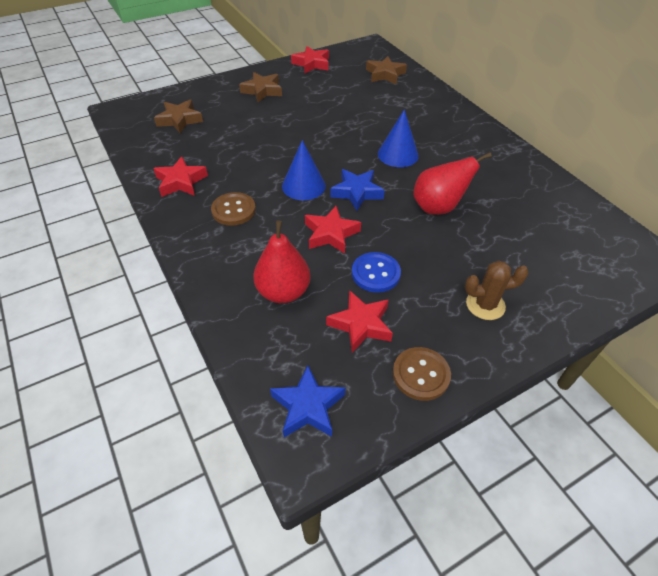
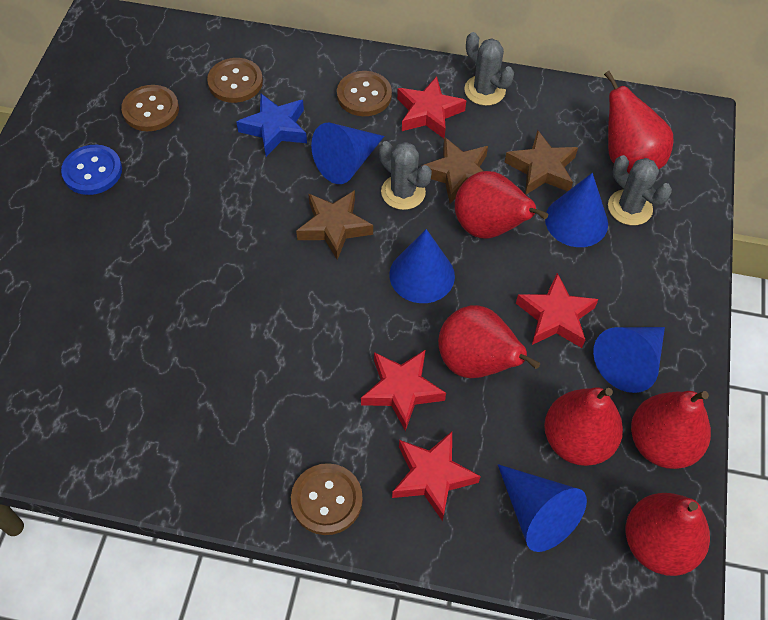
blue cone: 2 -> 5
blue star: 2 -> 1
brown button: 2 -> 4
brown cactus: 1 -> 0
grey cactus: 0 -> 3
red pear: 2 -> 6

